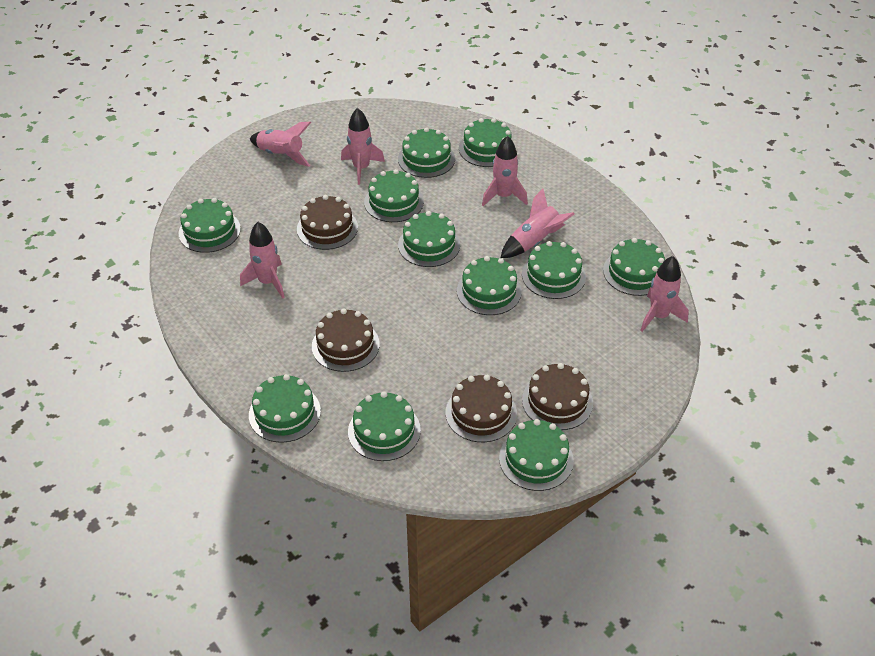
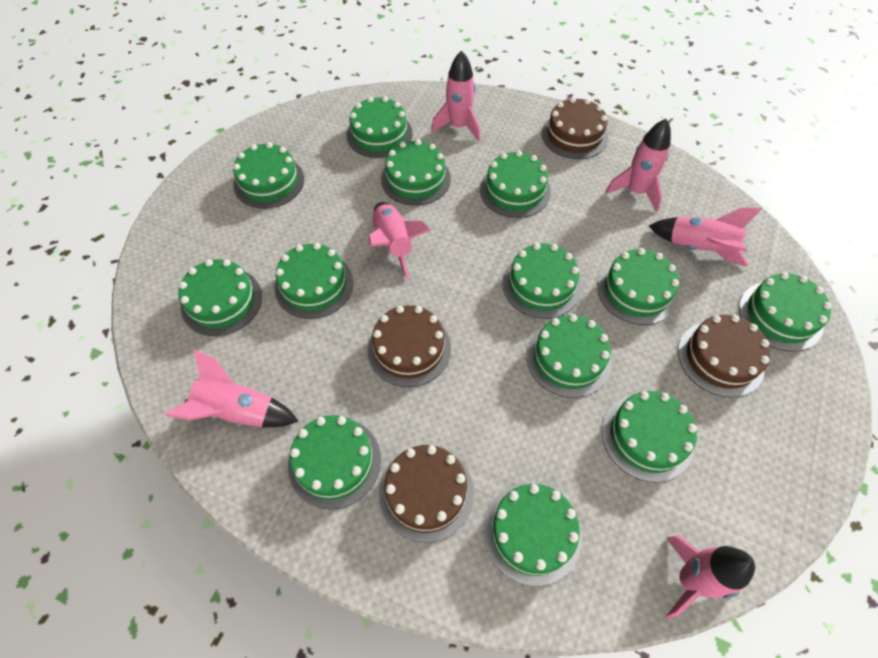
green cake: 11 -> 13

